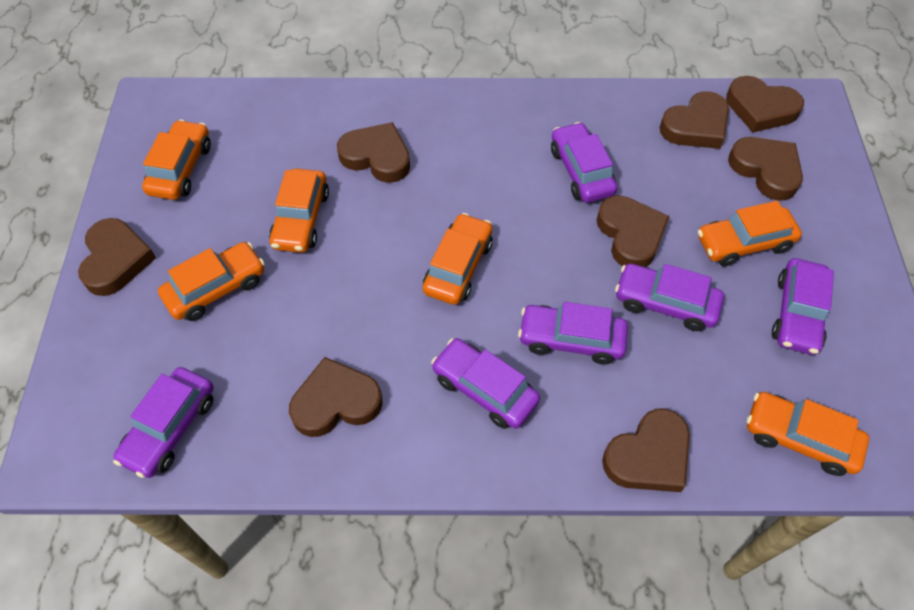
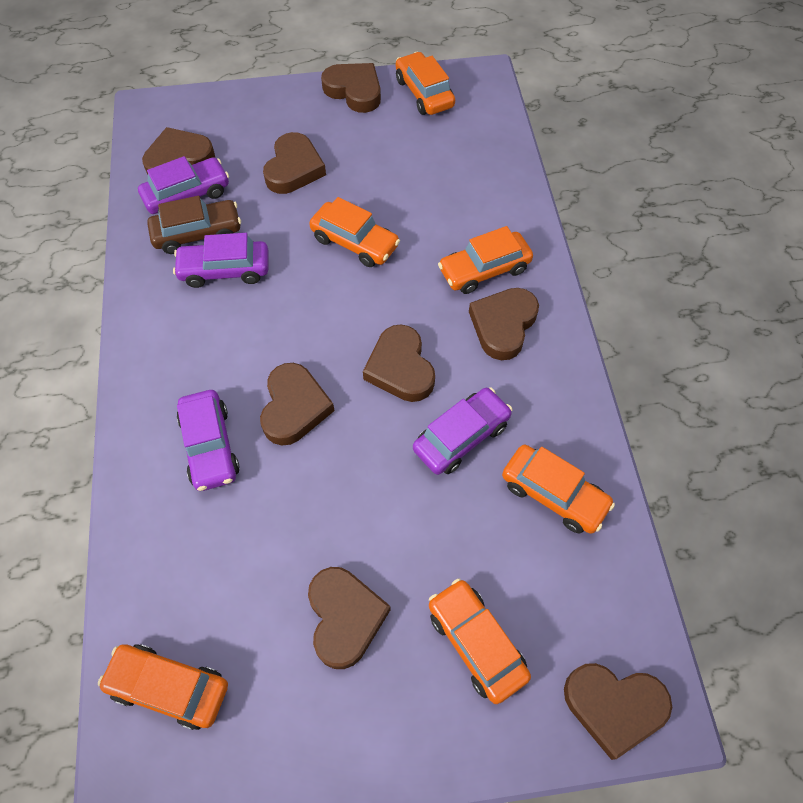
brown car: 0 -> 1
purple car: 6 -> 4

